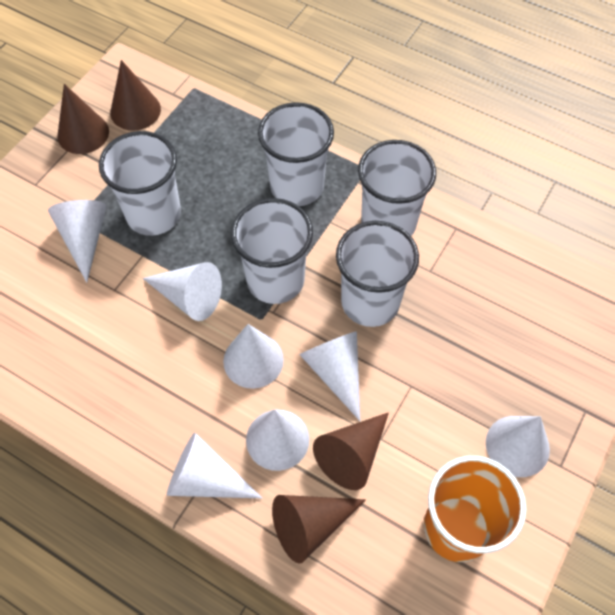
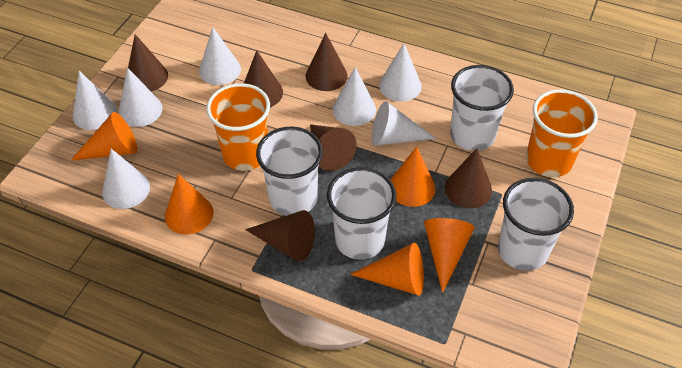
brown cone: 4 -> 6
orange cone: 0 -> 5
orange cup: 1 -> 2
white cup: 5 -> 4

